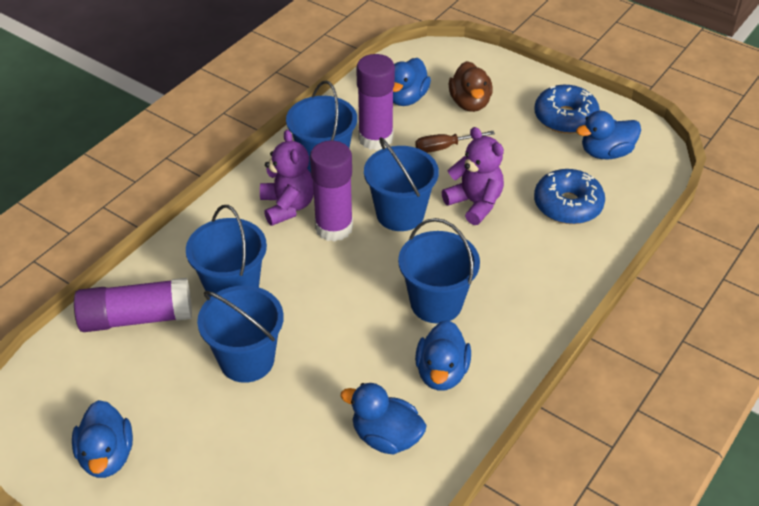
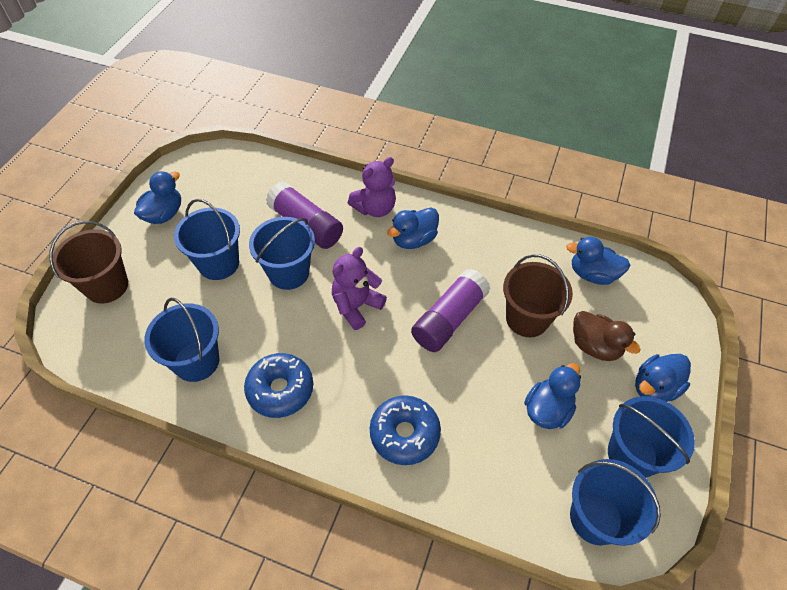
brown bucket: 0 -> 2
brown screwdriver: 1 -> 0
purple glue stick: 3 -> 2

